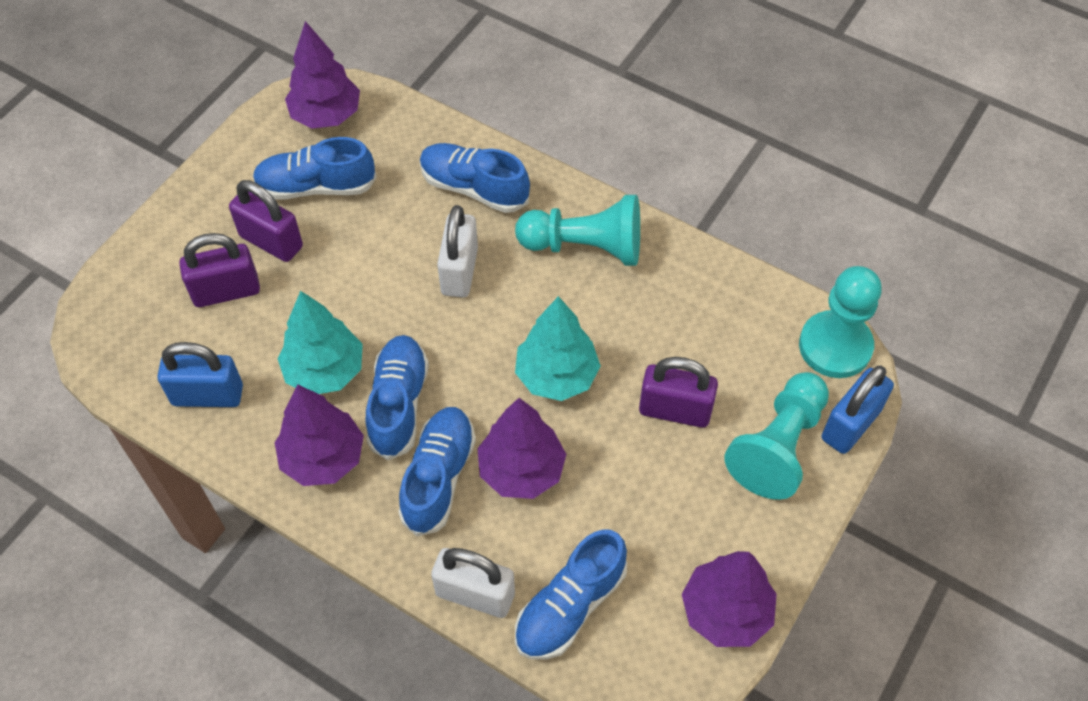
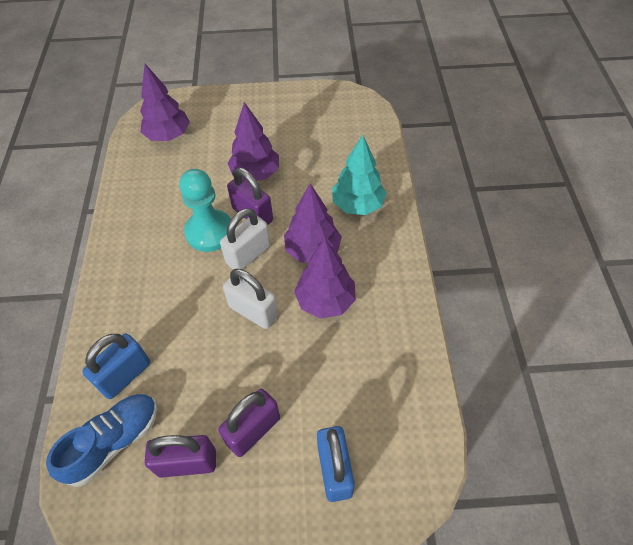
blue shoe: 5 -> 1
turquoise pawn: 3 -> 1
turquoise tree: 2 -> 1

